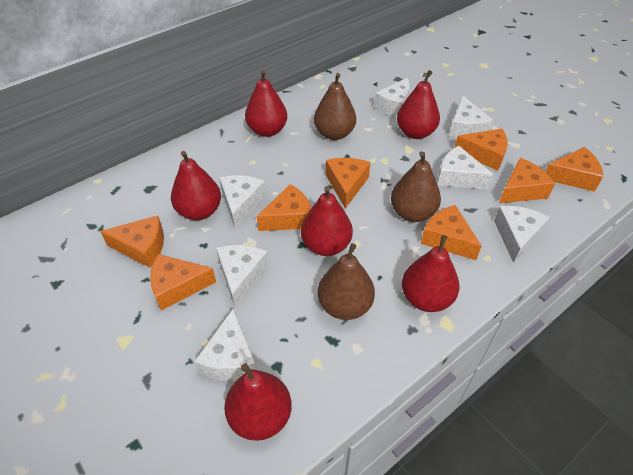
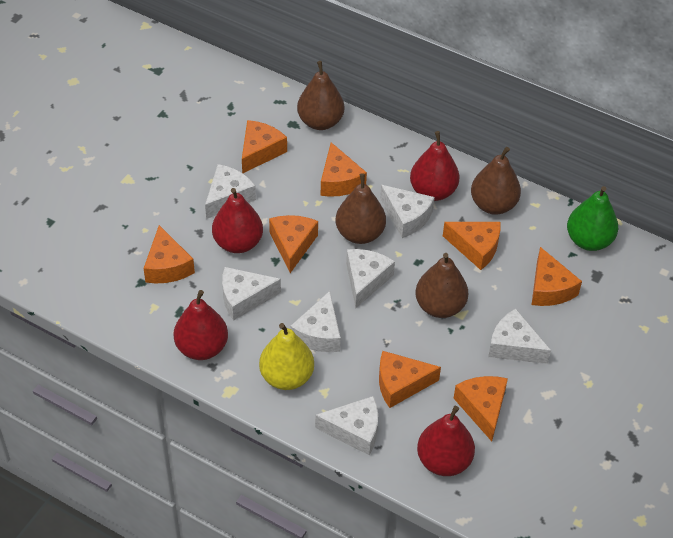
brown pear: 3 -> 4
green pear: 0 -> 1
red pear: 6 -> 4
yellow pear: 0 -> 1

